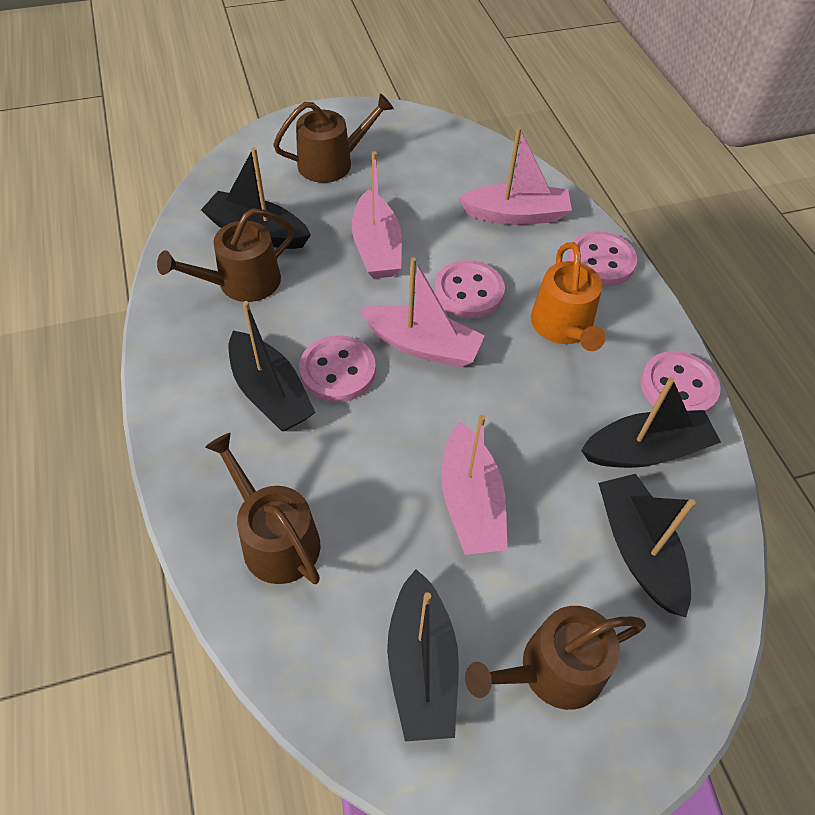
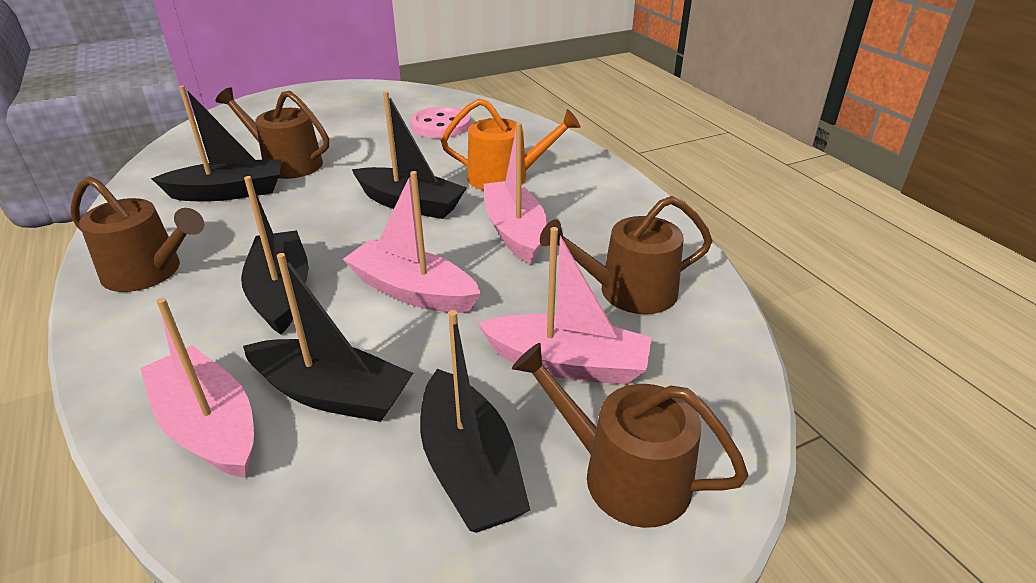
pink button: 4 -> 1

